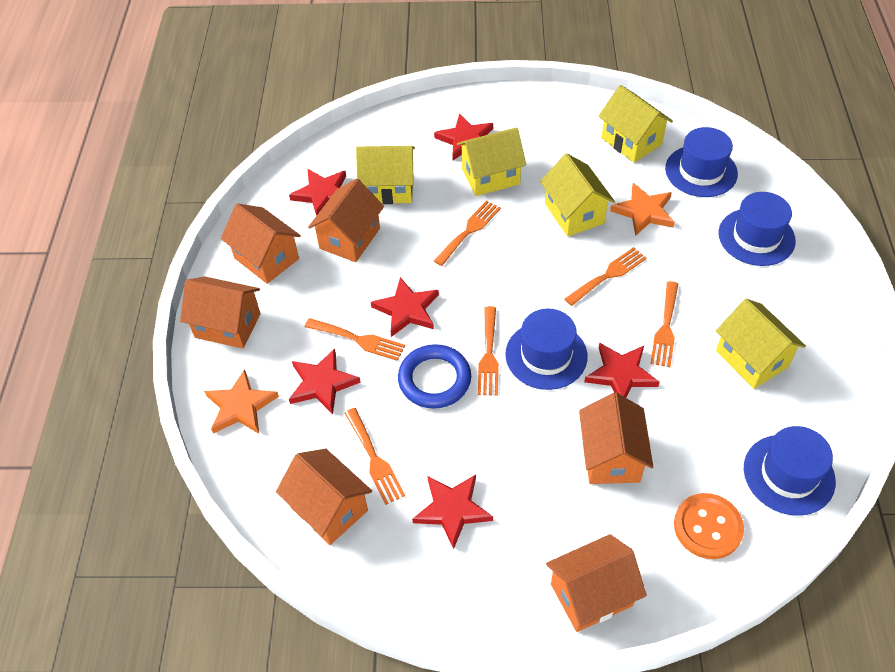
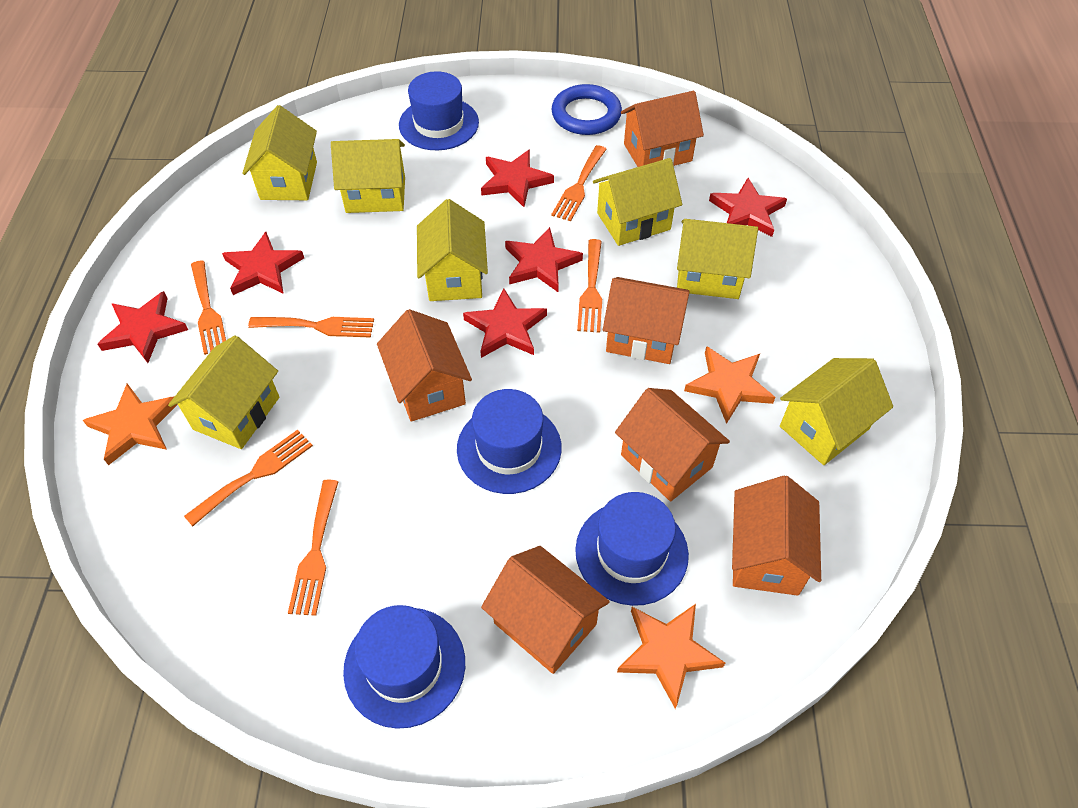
orange button: 1 -> 0
orange star: 2 -> 3
yellow house: 5 -> 7

